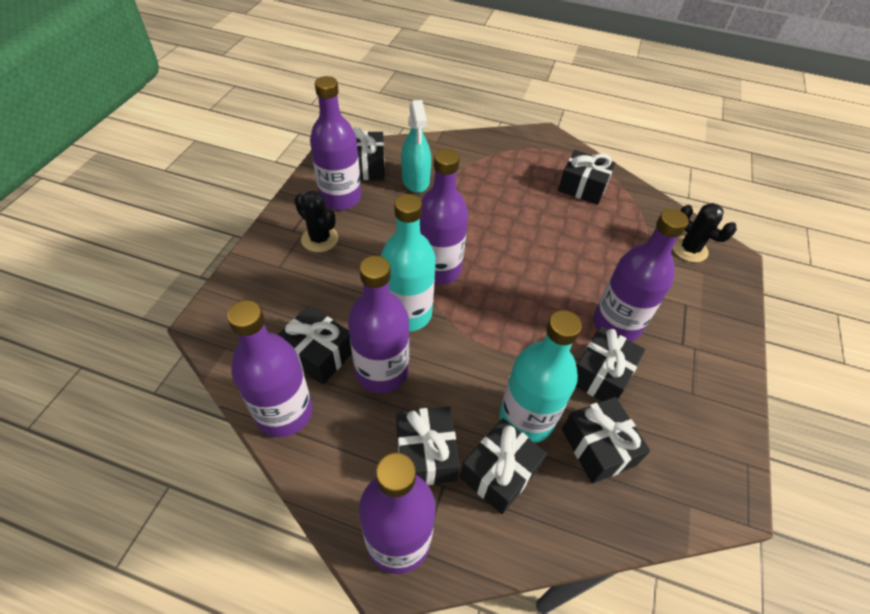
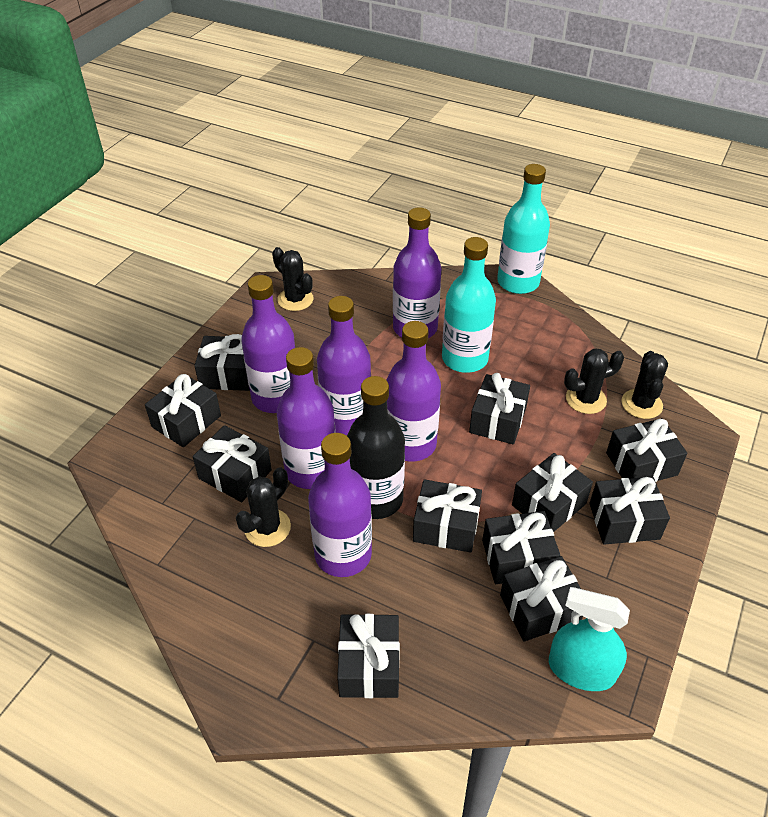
black bottle: 0 -> 1
black cactus: 2 -> 4
black gift: 7 -> 11

